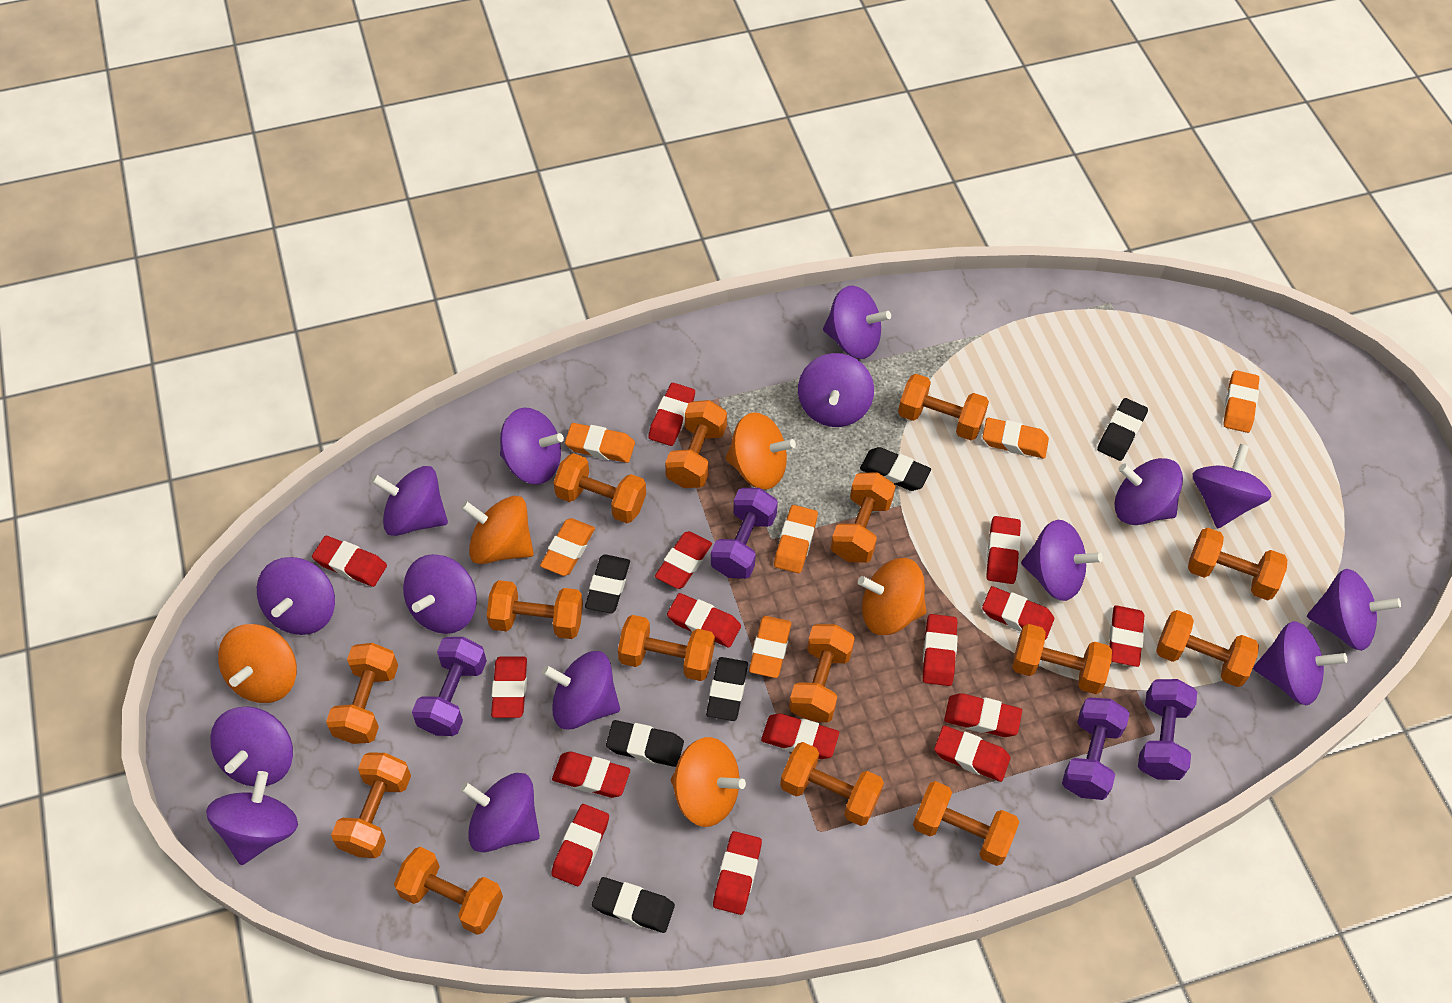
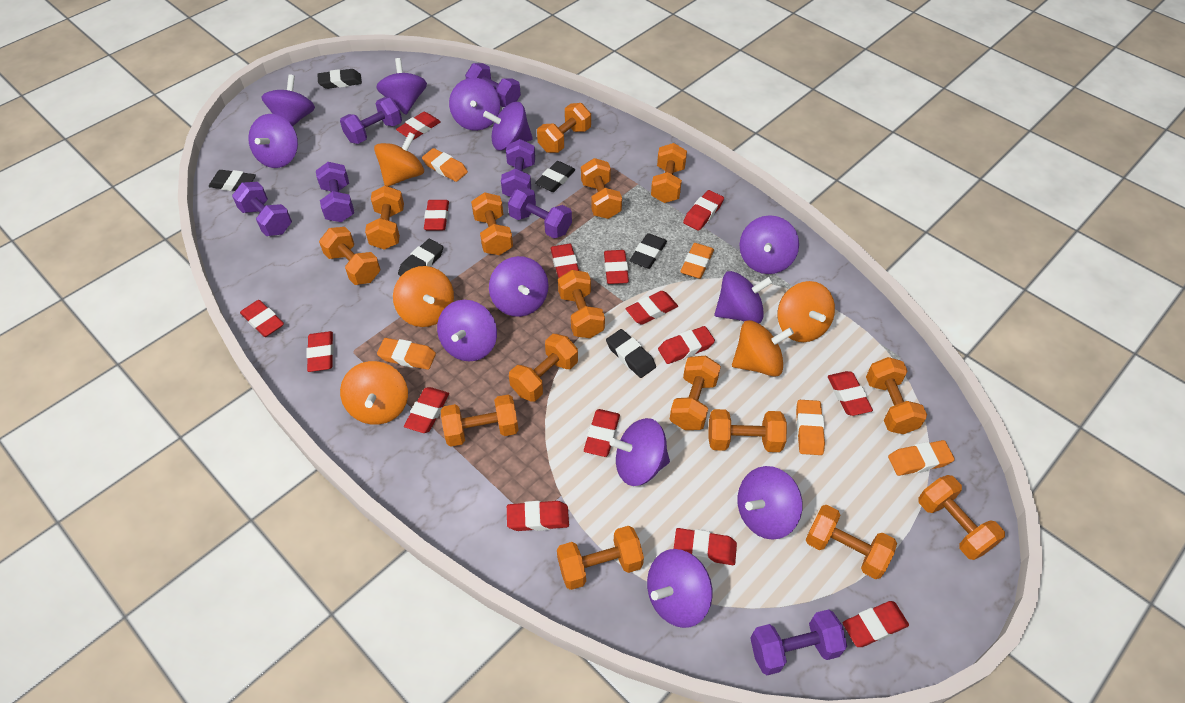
orange eraser: 6 -> 5
purple dumbbell: 4 -> 7
purple spinning top: 15 -> 12

